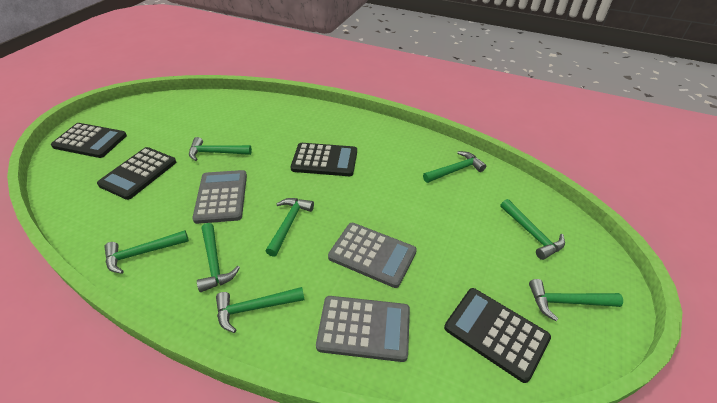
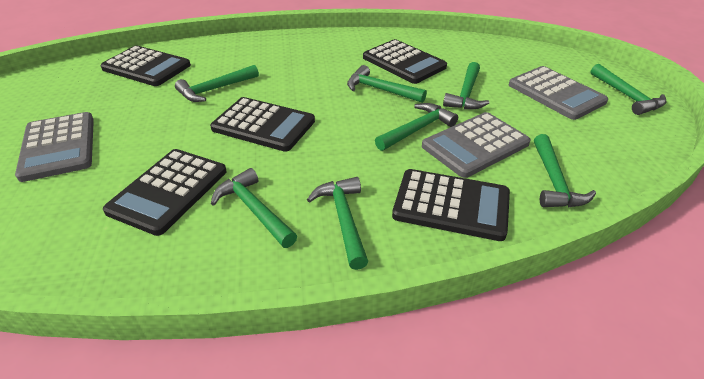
black calculator: 4 -> 5

